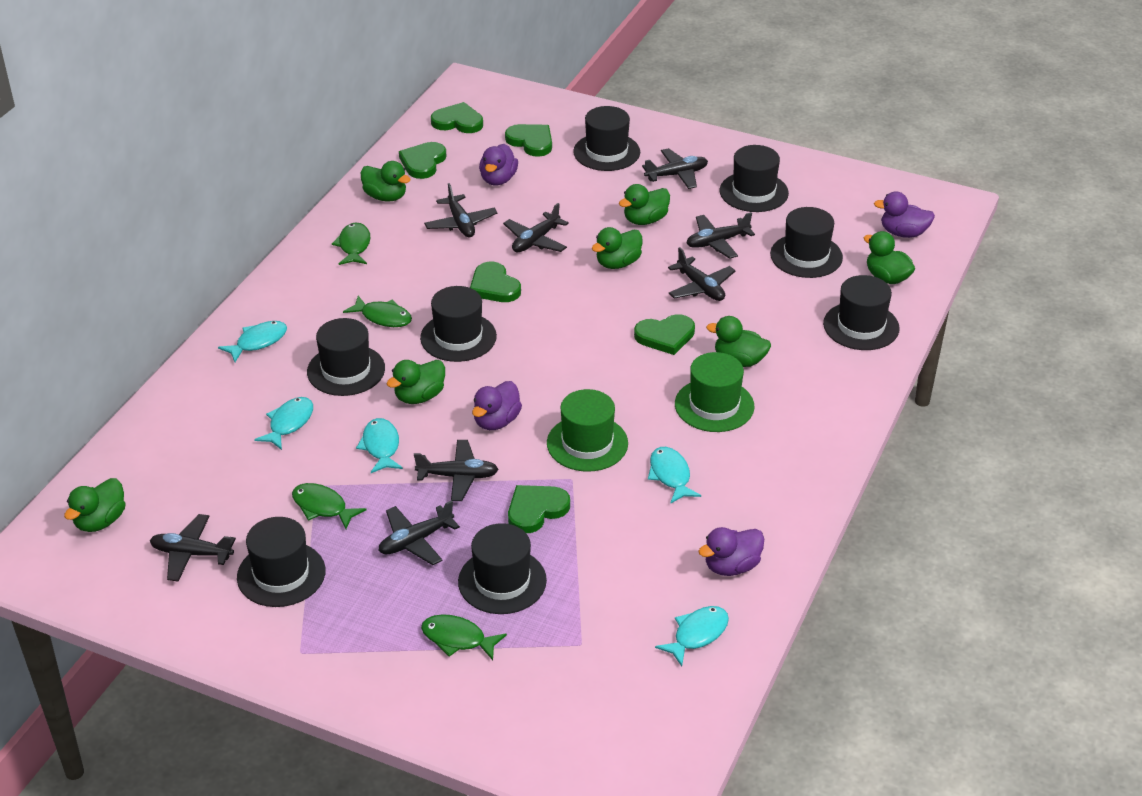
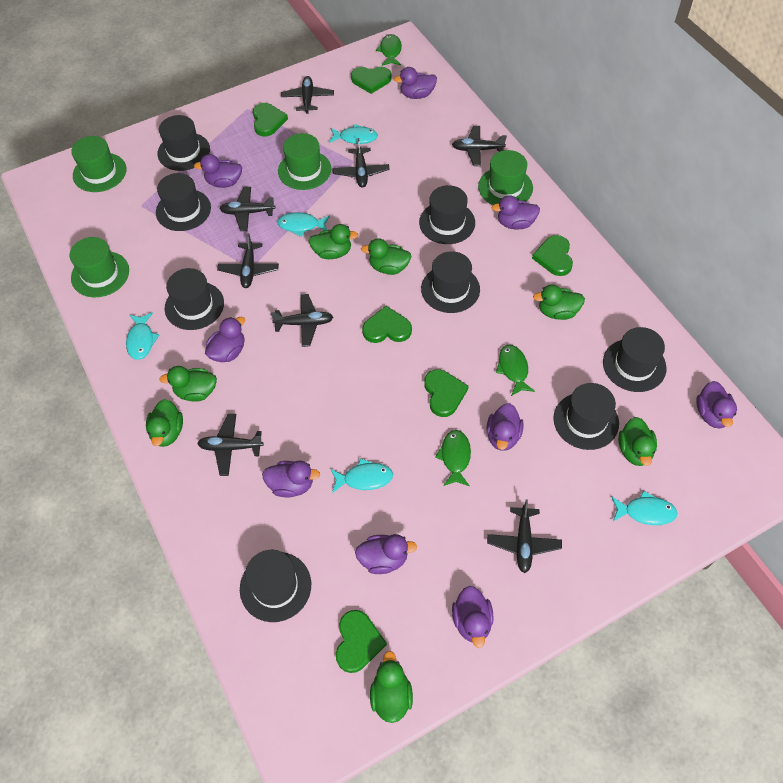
green fish: 4 -> 3
green hat: 2 -> 4
purple duck: 4 -> 9

